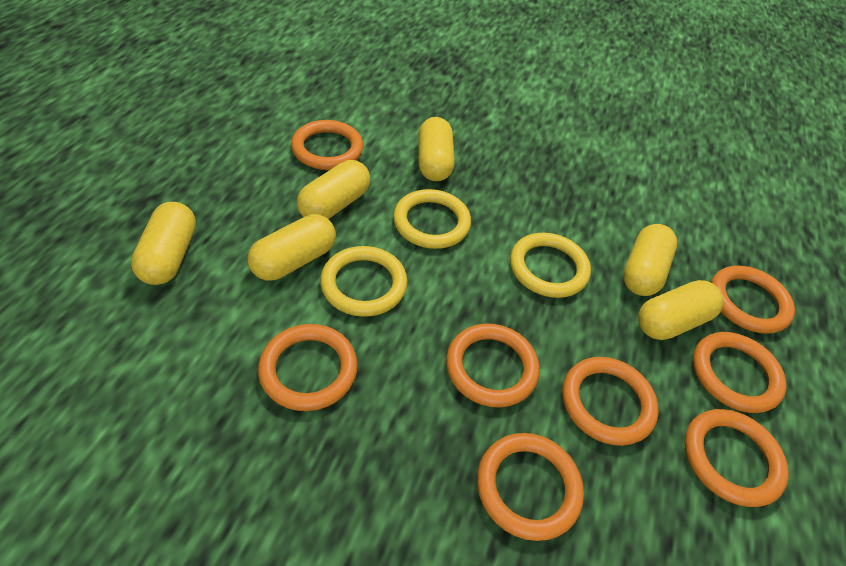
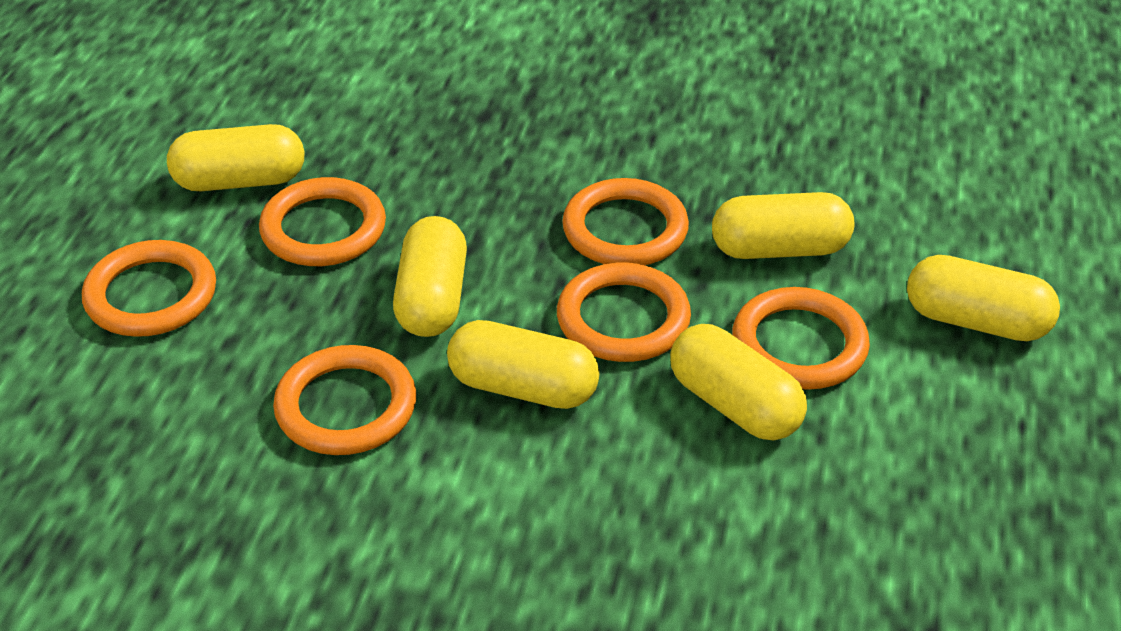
orange ring: 8 -> 6
yellow ring: 3 -> 0

